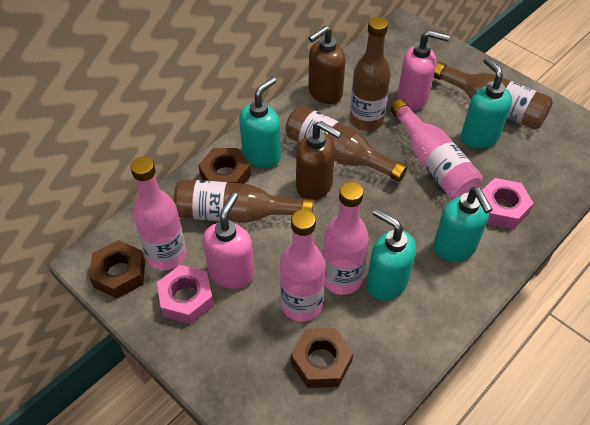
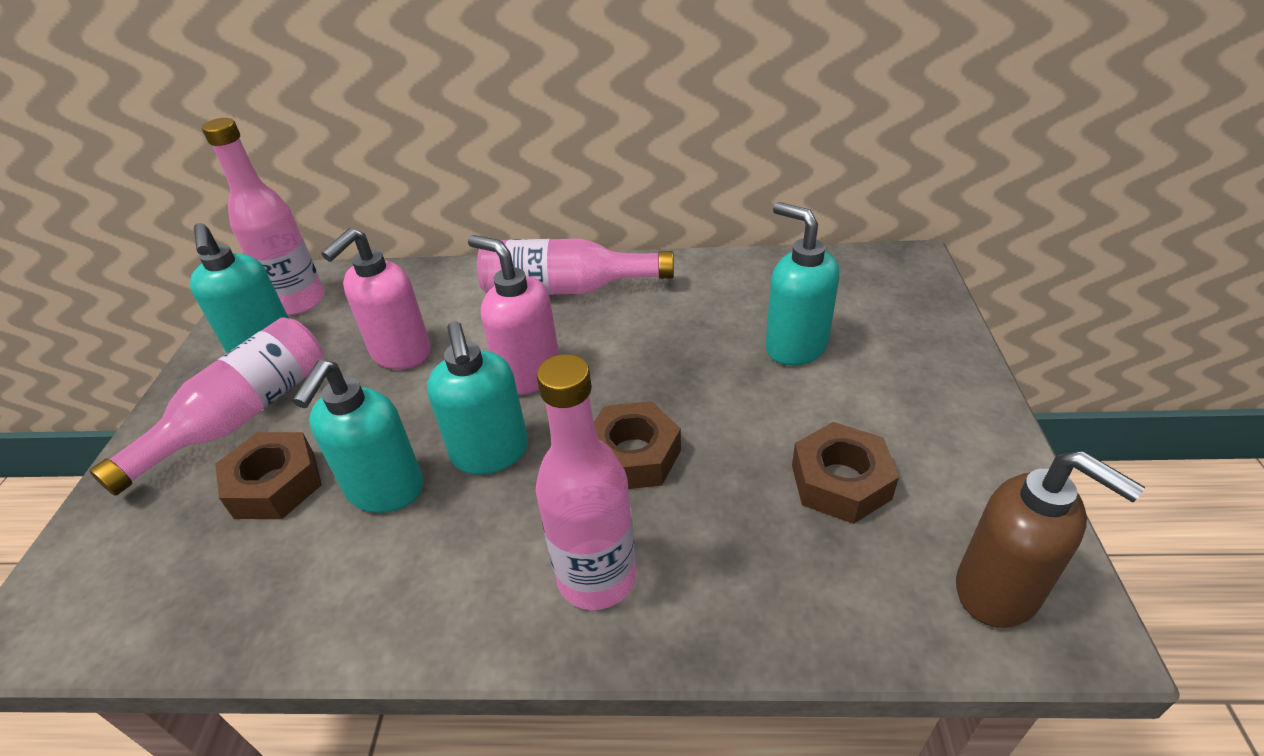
brown bottle: 4 -> 0
brown soap dispenser: 2 -> 1
pink nut: 2 -> 0

